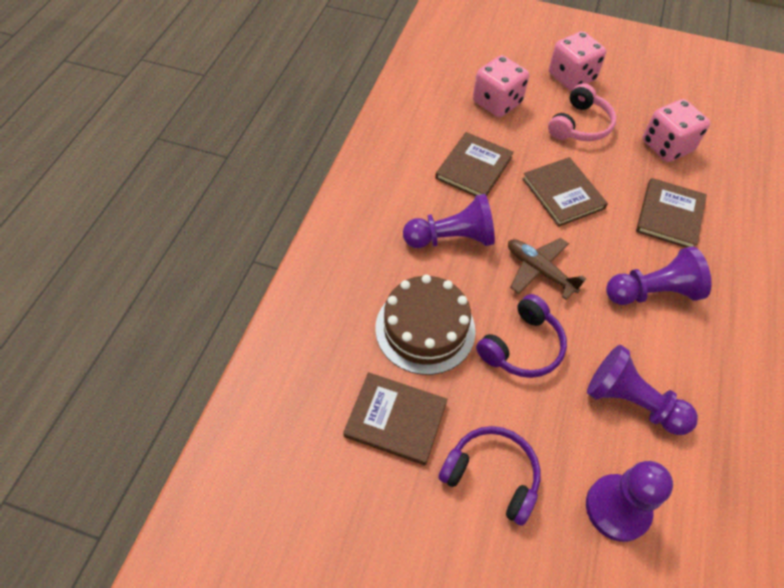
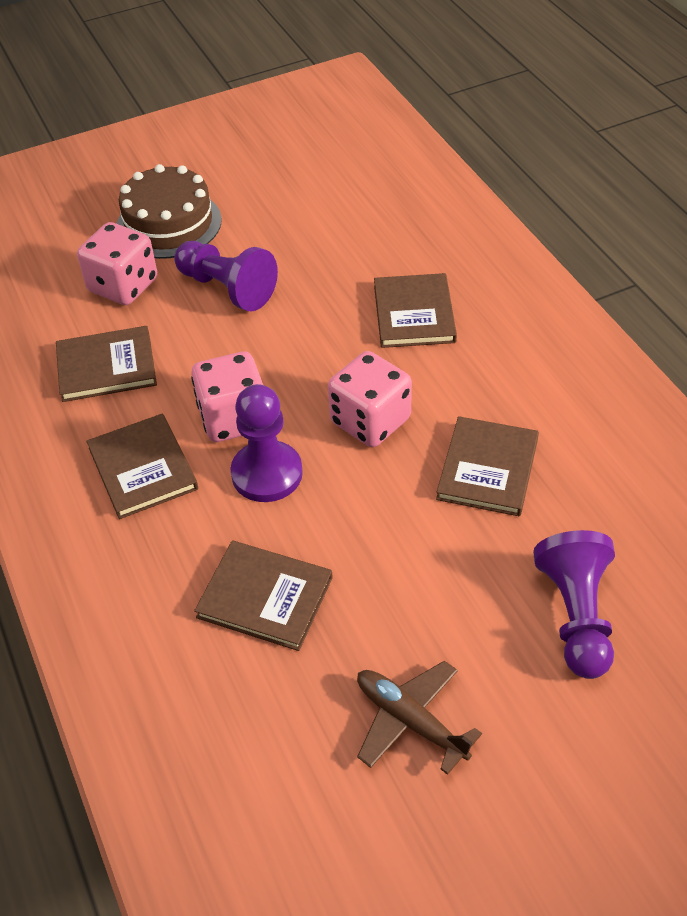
brown book: 4 -> 5
pink headphones: 1 -> 0
purple headphones: 2 -> 0
purple pawn: 4 -> 3

